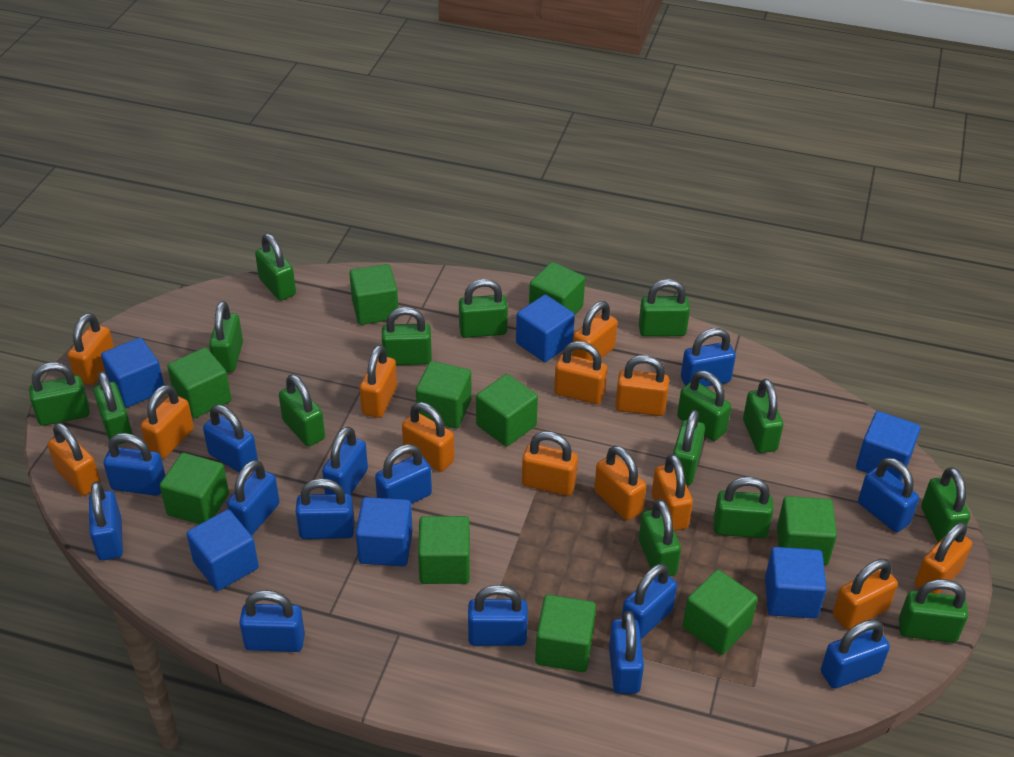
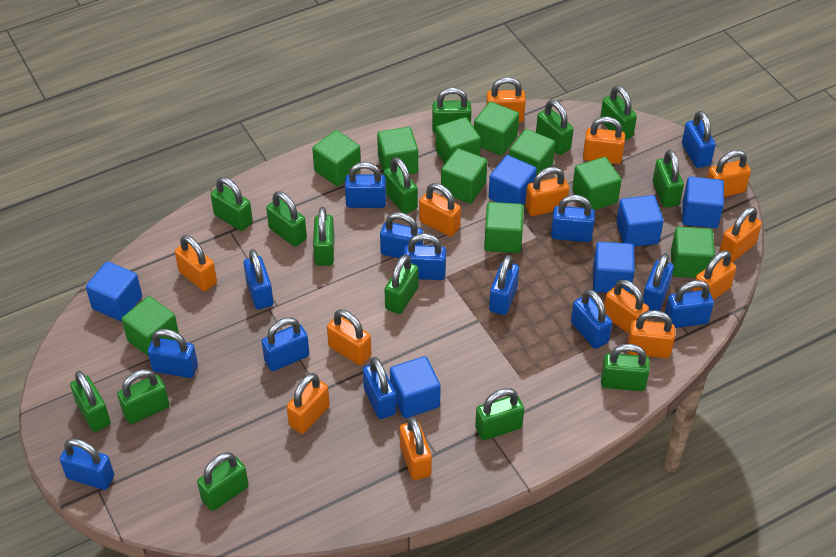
green padlock: 15 -> 14

